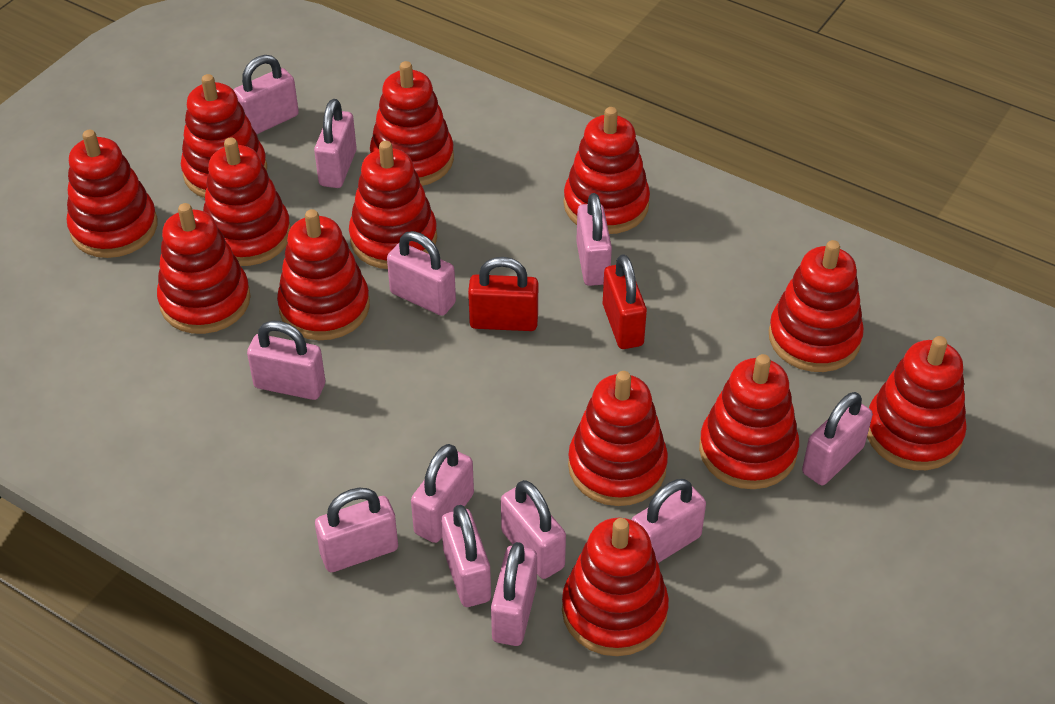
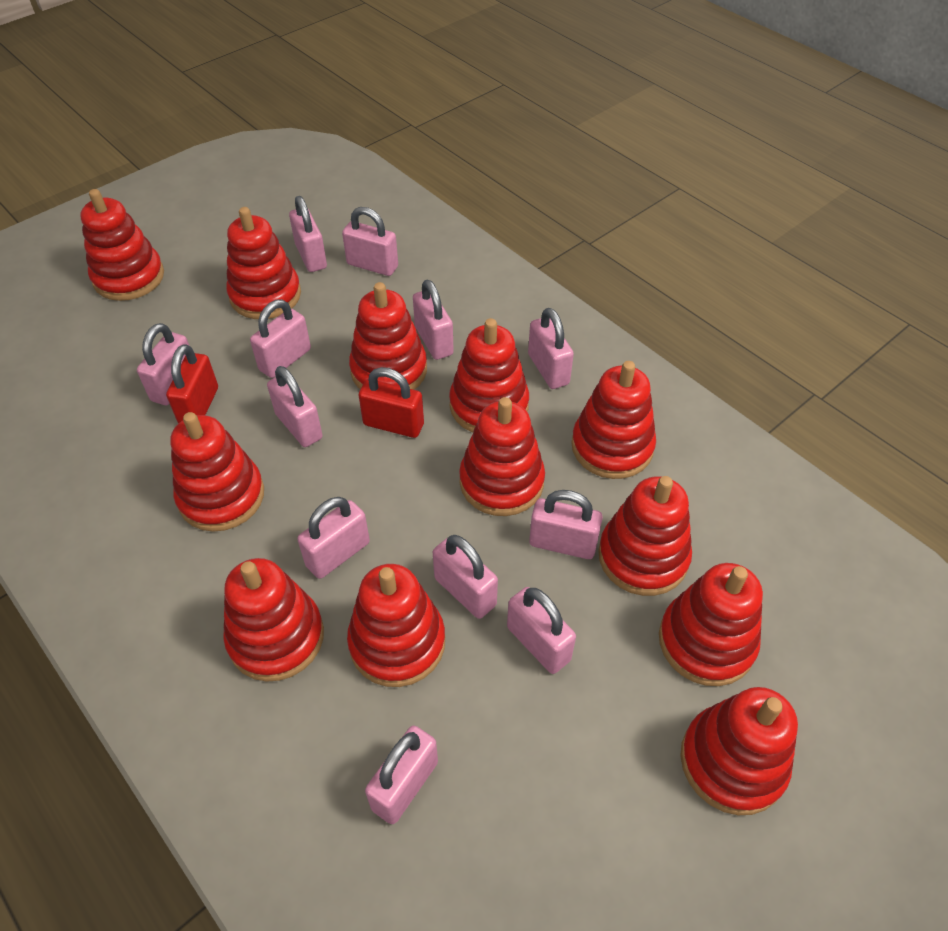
red stacking toy: 13 -> 12

